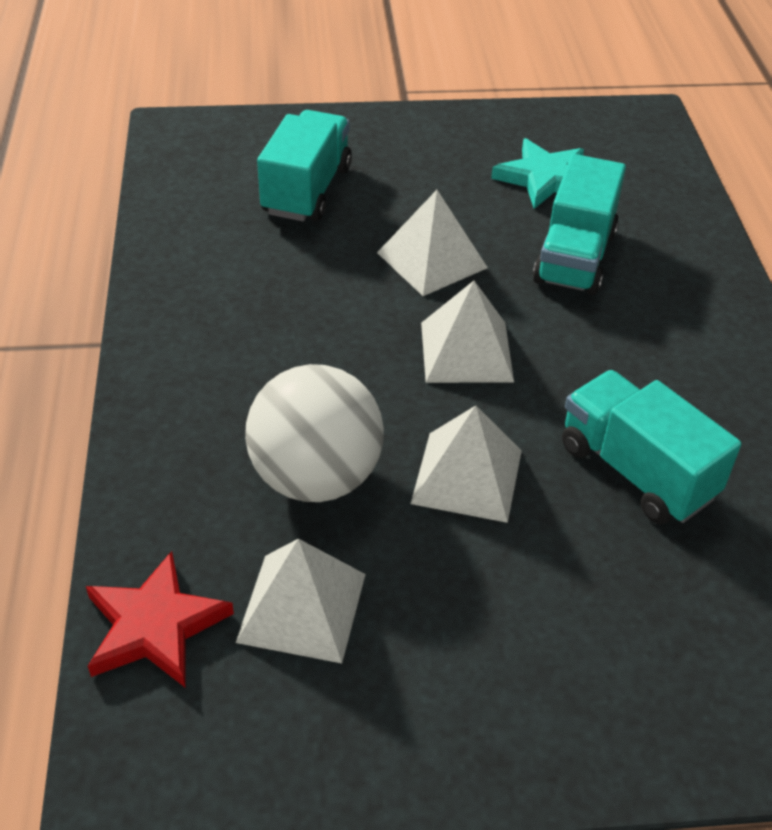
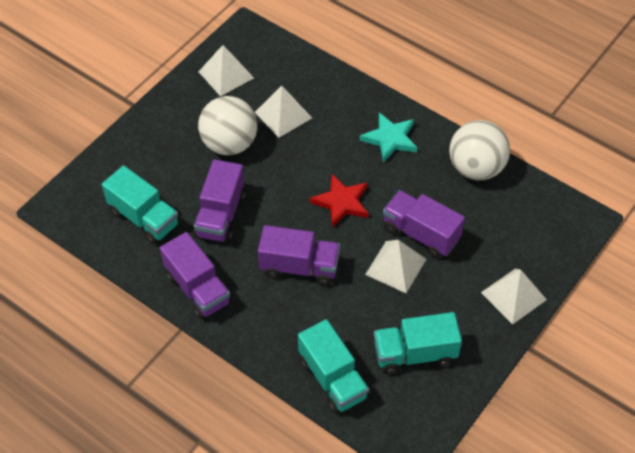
purple truck: 0 -> 4
white ball: 1 -> 2

